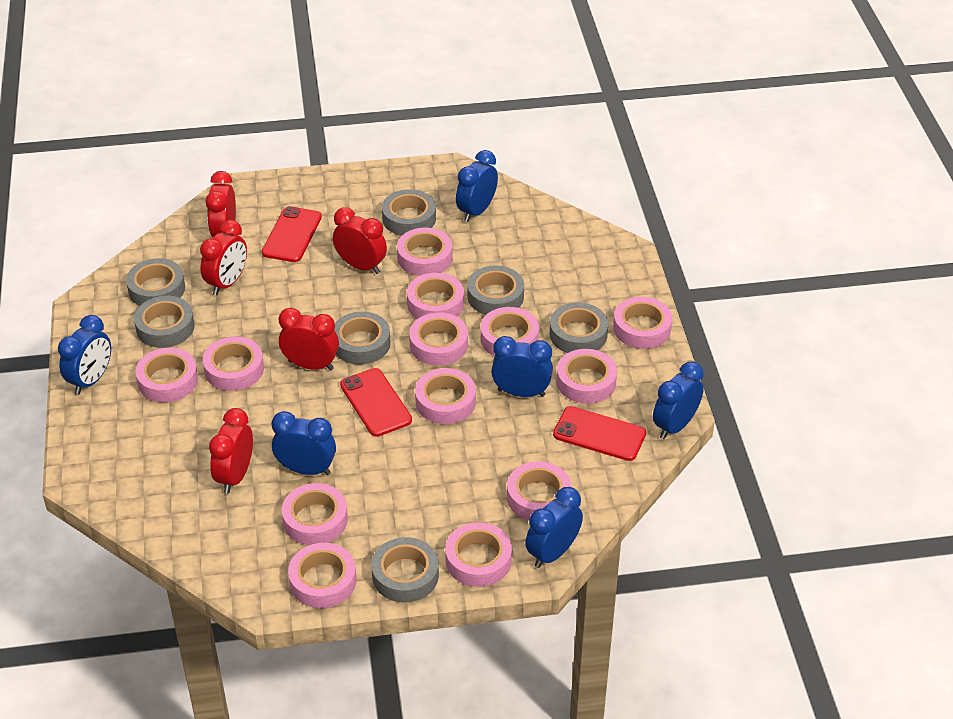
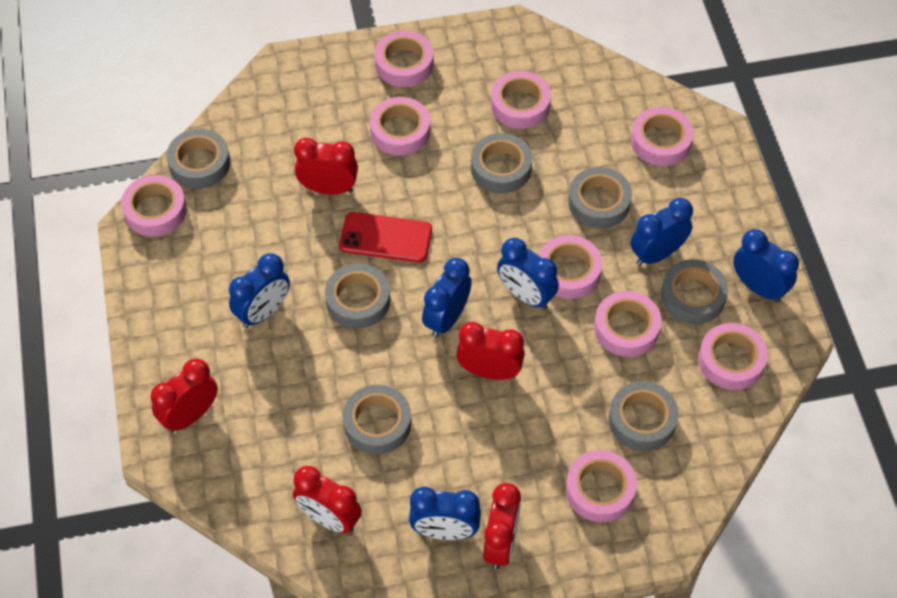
pink tape: 13 -> 9
red phone: 3 -> 1

